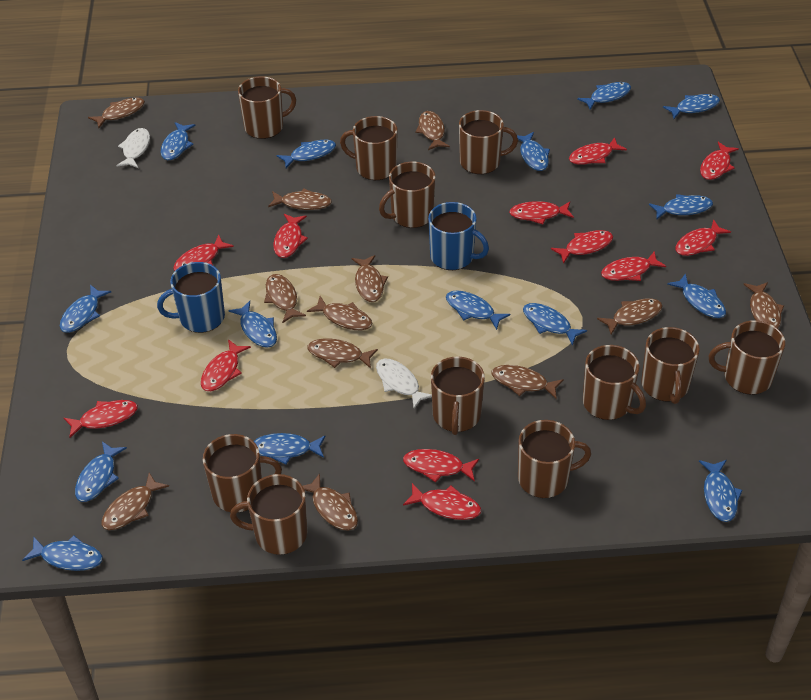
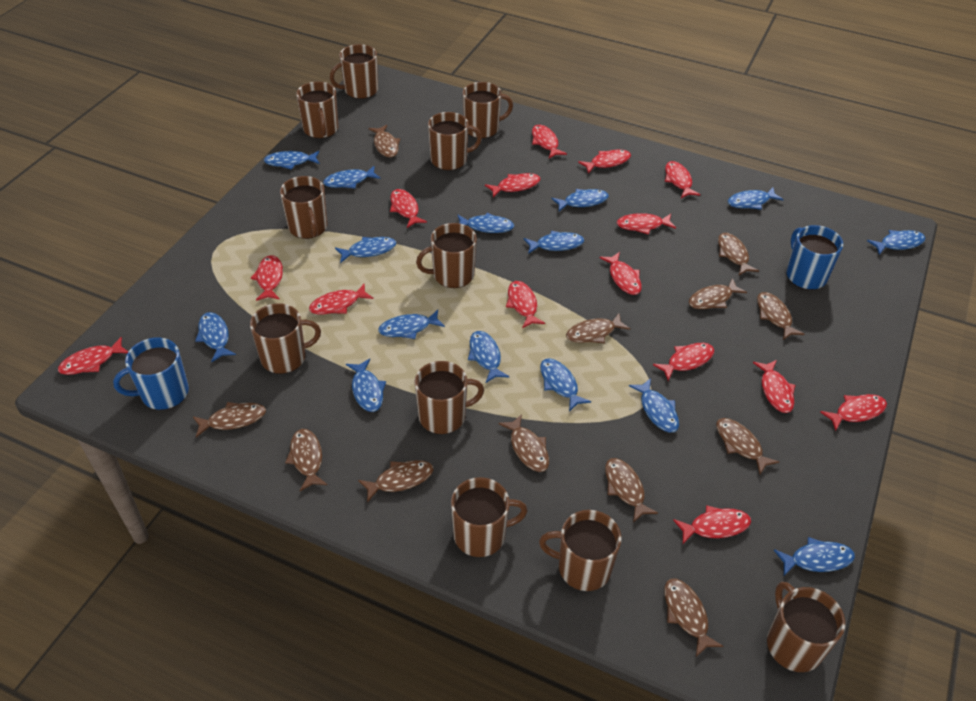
red fish: 12 -> 15
white fish: 2 -> 0

